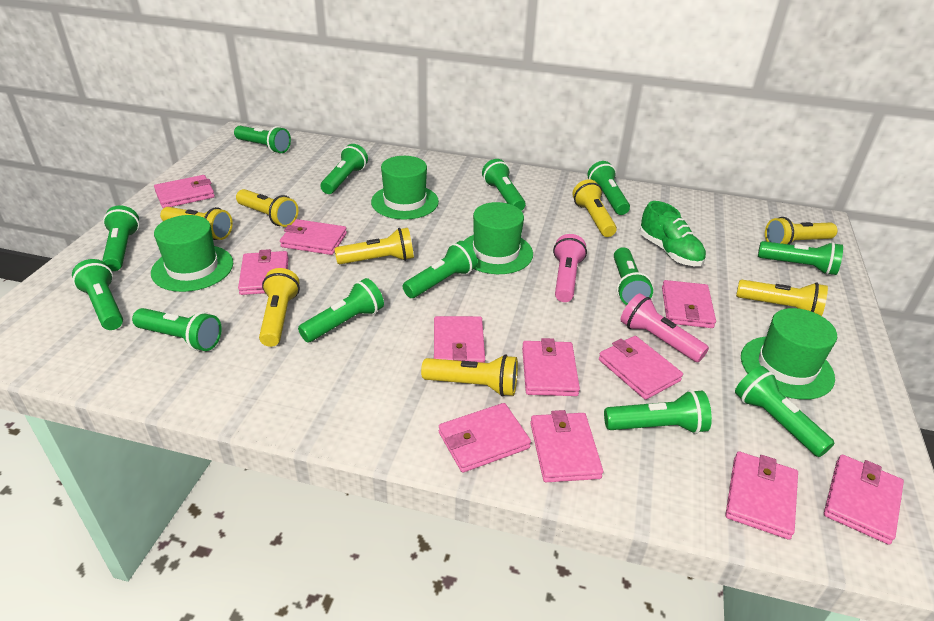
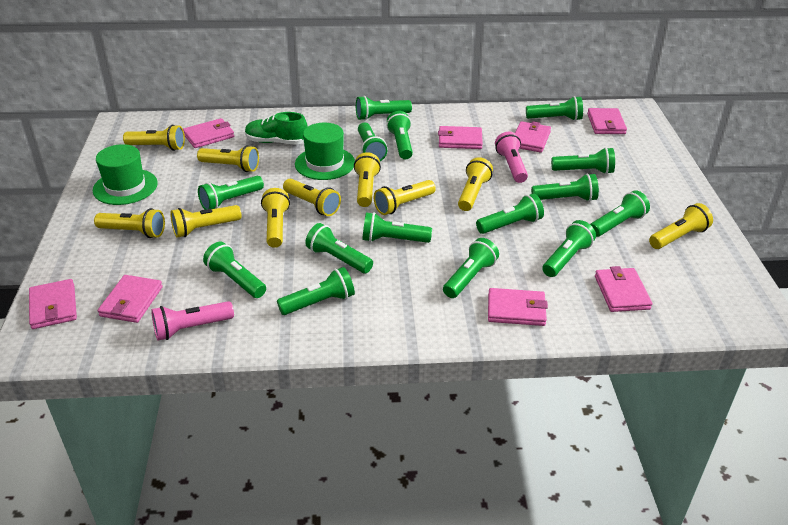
green flashlight: 13 -> 15
green hat: 4 -> 2
pink wallet: 11 -> 8
yellow flashlight: 8 -> 10

